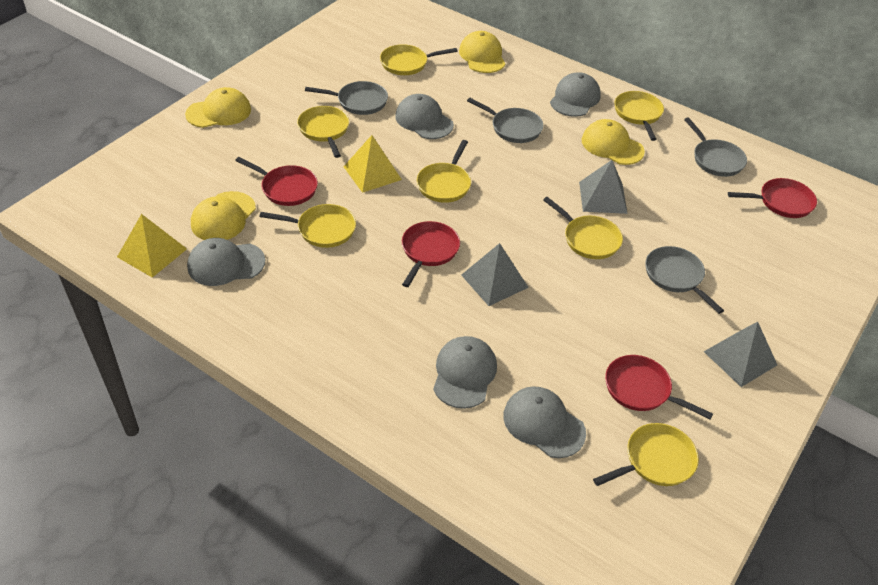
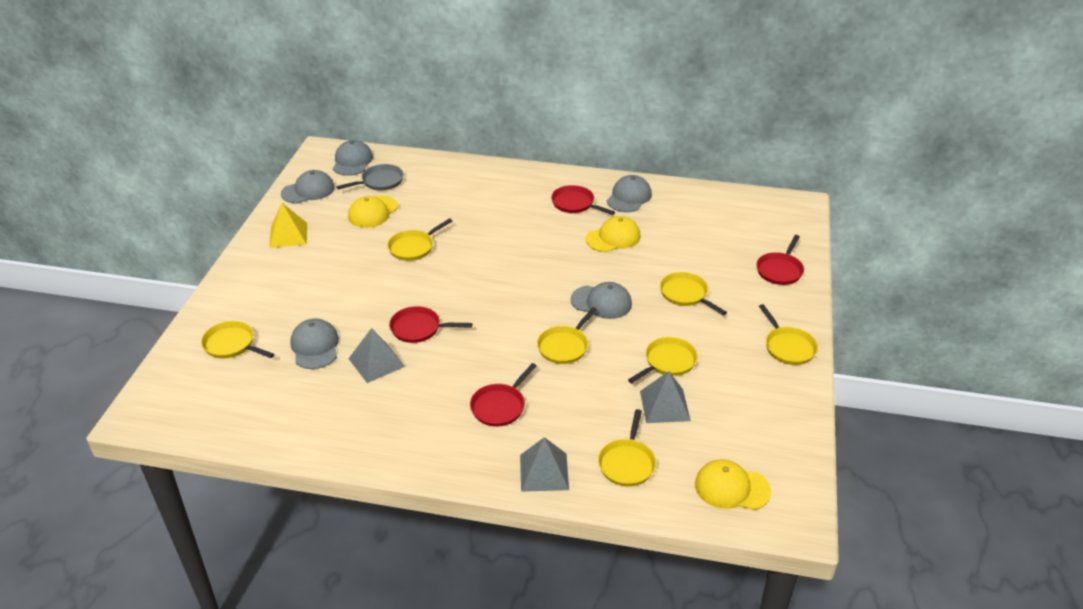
grey pan: 4 -> 1
yellow cap: 4 -> 3
yellow pyramid: 2 -> 1

